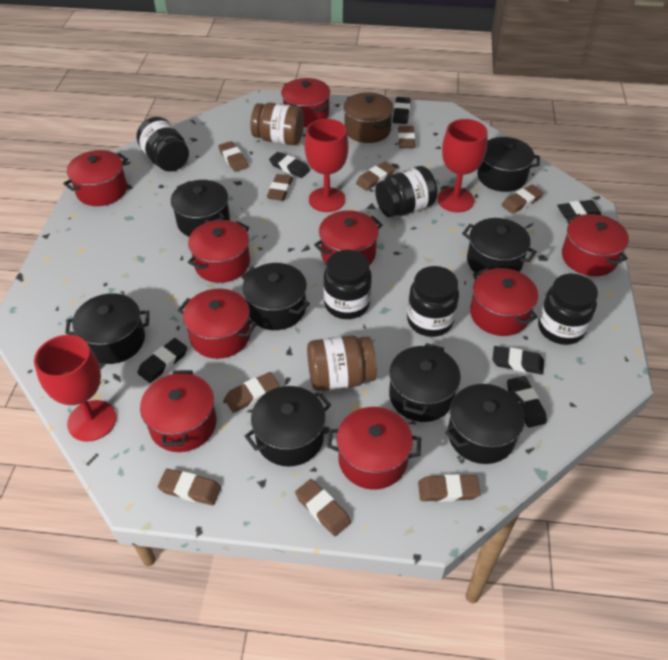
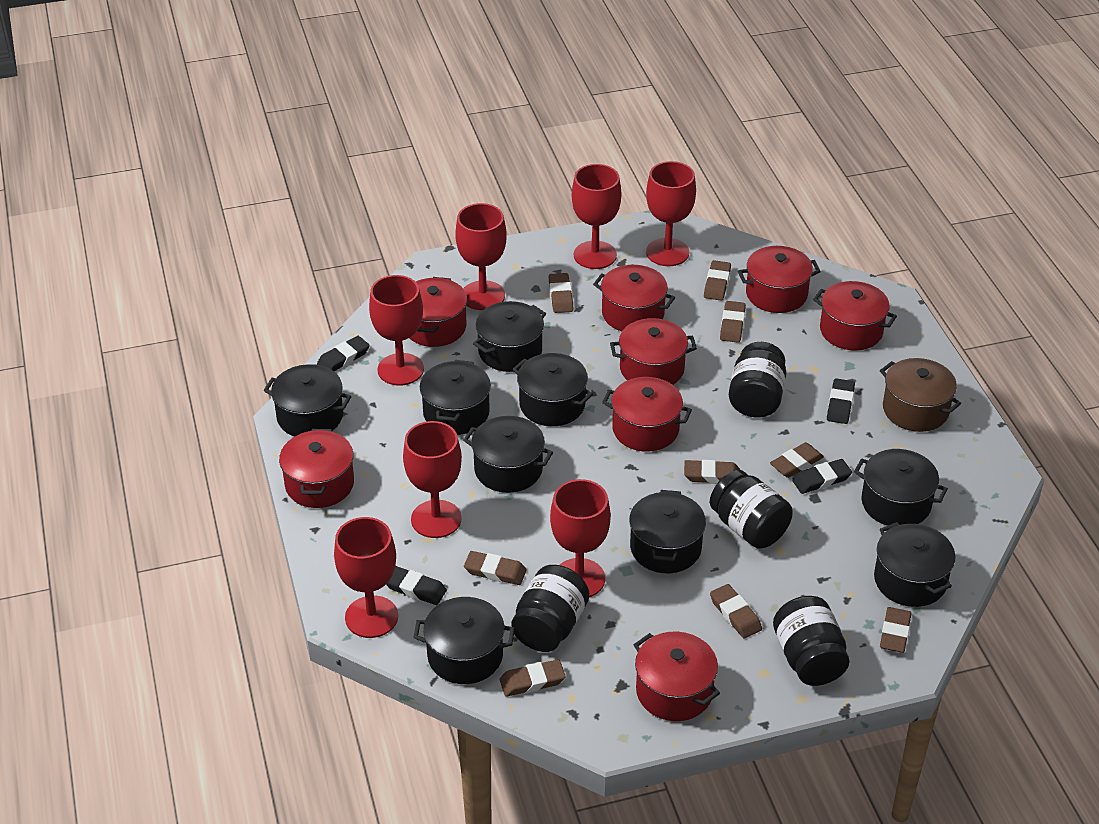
black eraser: 6 -> 4
black jar: 5 -> 4
black pot: 8 -> 9
brown jar: 2 -> 0
red goblet: 3 -> 7
red pot: 9 -> 8

